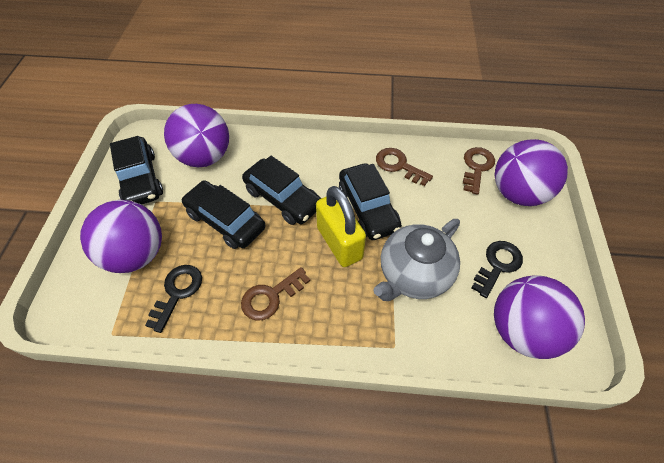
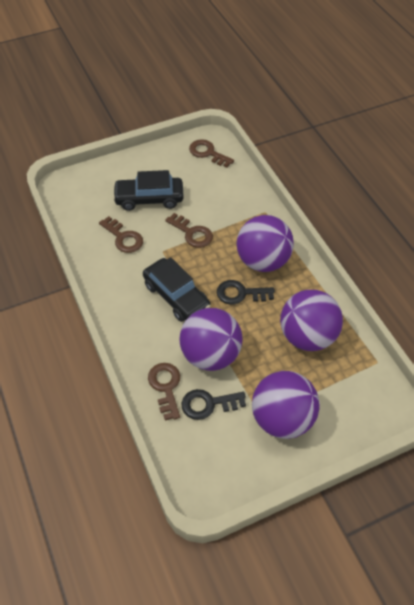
black car: 4 -> 2
brown key: 3 -> 4
grey teapot: 1 -> 0
yellow padlock: 1 -> 0

